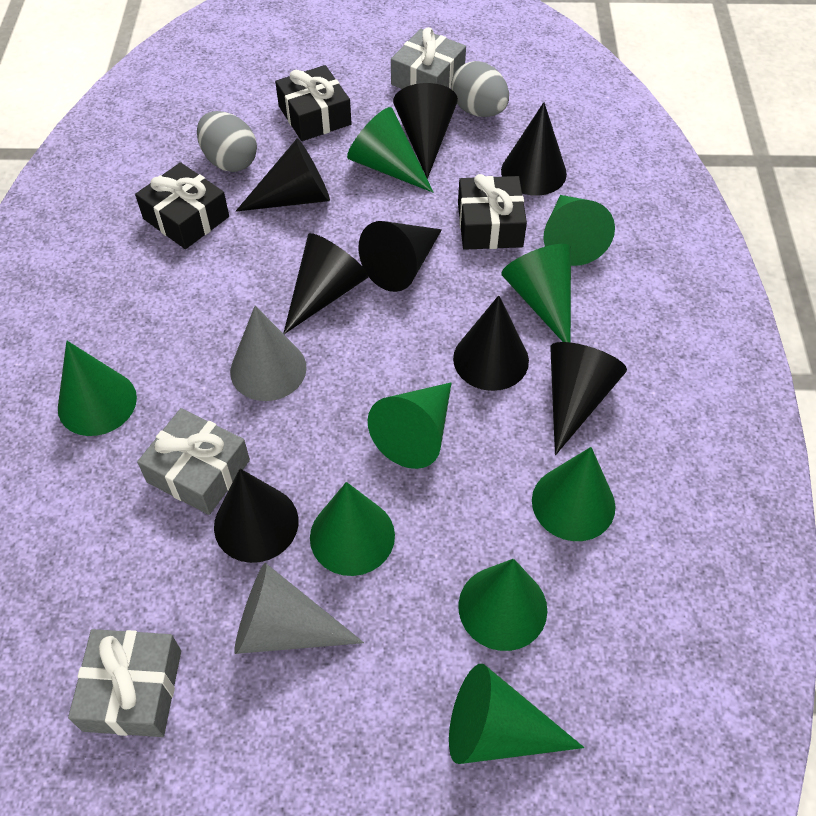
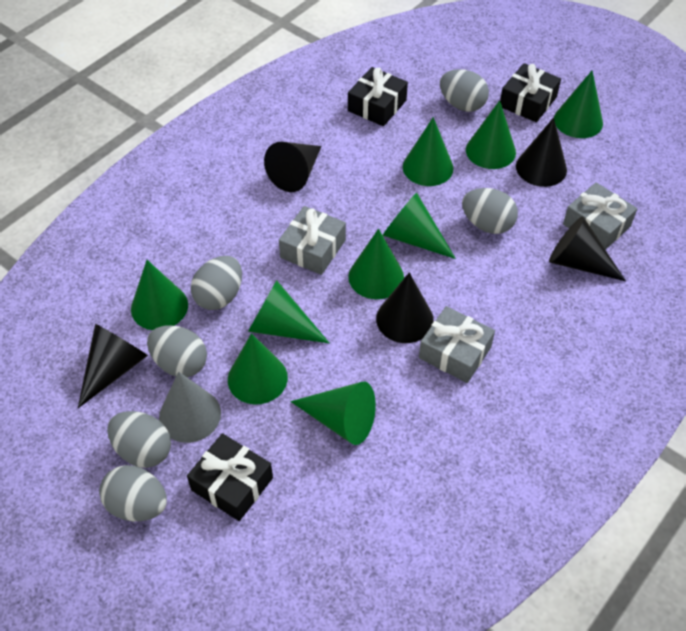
black cone: 8 -> 5
grey cone: 2 -> 1
grey egg: 2 -> 6

